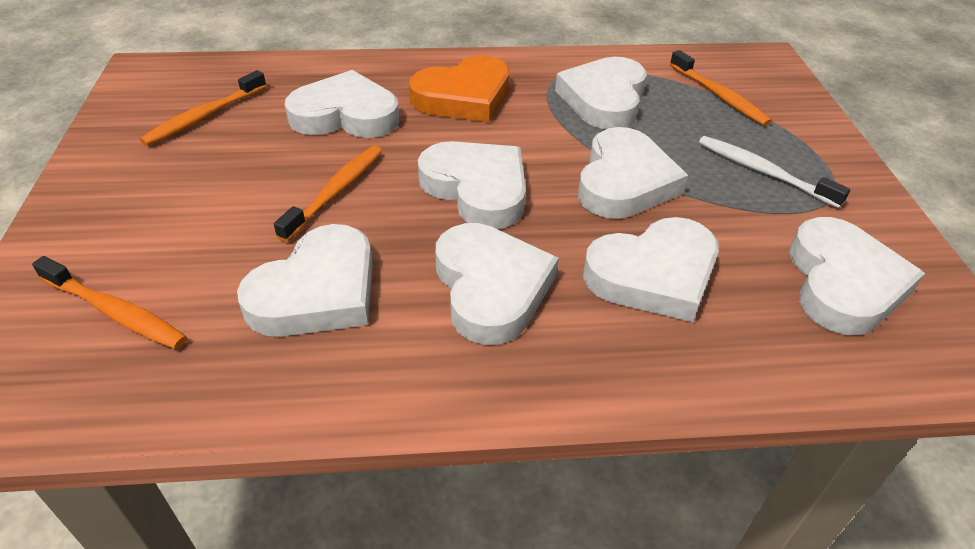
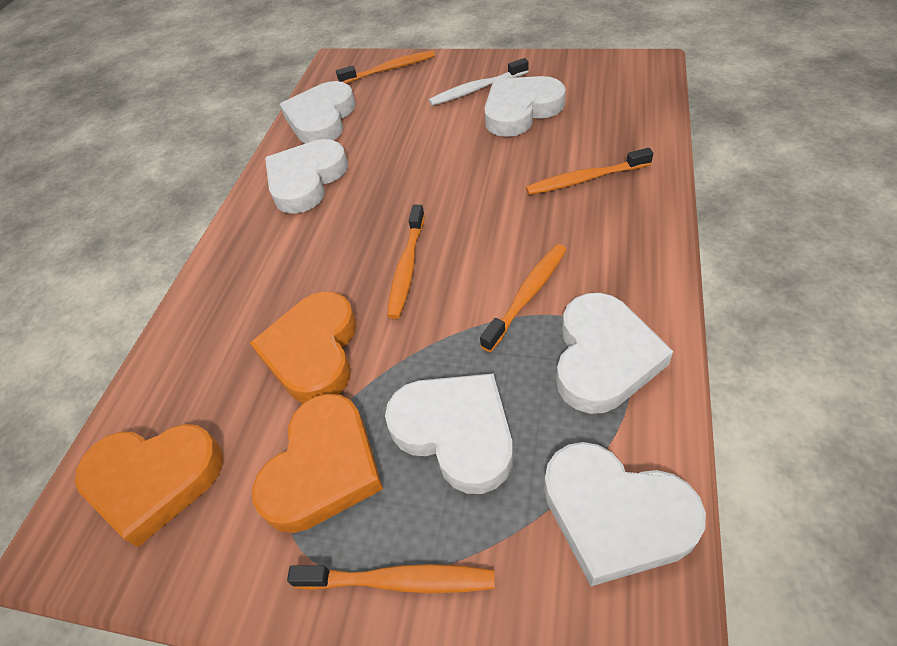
orange heart: 1 -> 3
orange toothbrush: 4 -> 5
white heart: 8 -> 6

